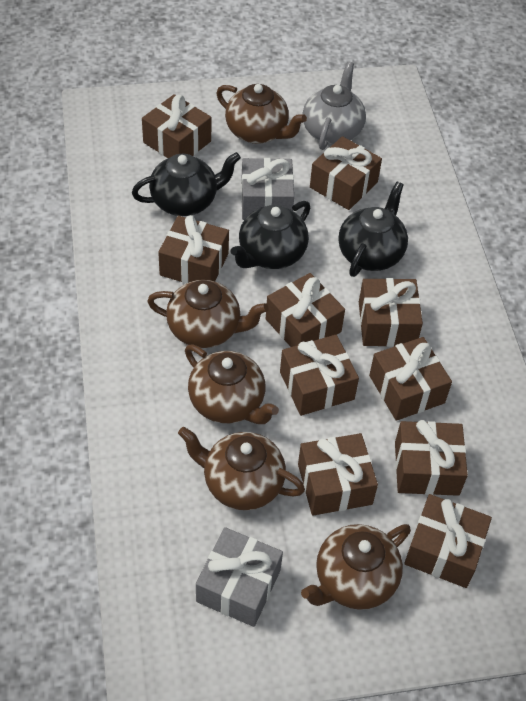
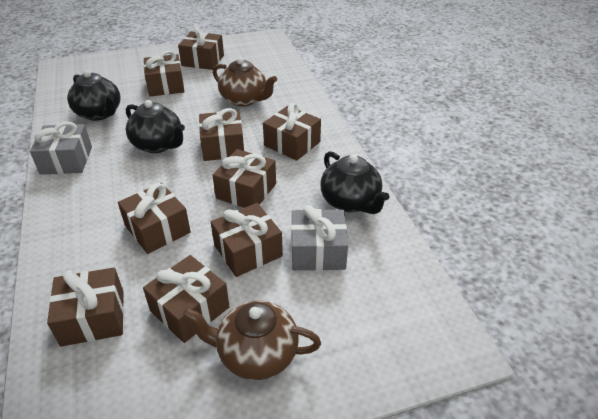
brown gift: 10 -> 9
brown teapot: 5 -> 2
grey teapot: 1 -> 0

